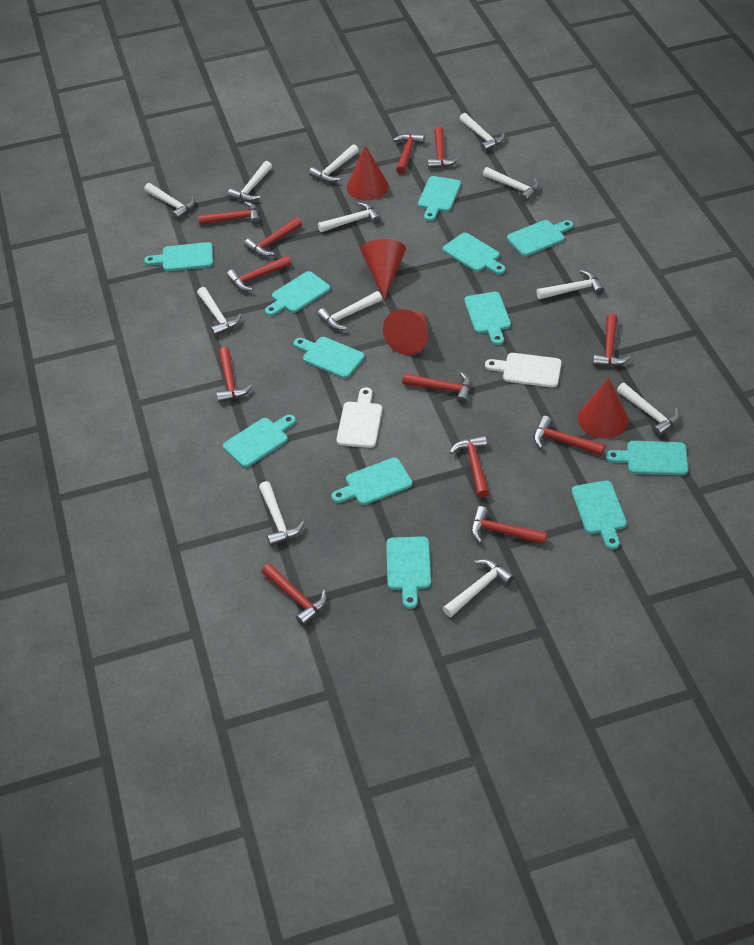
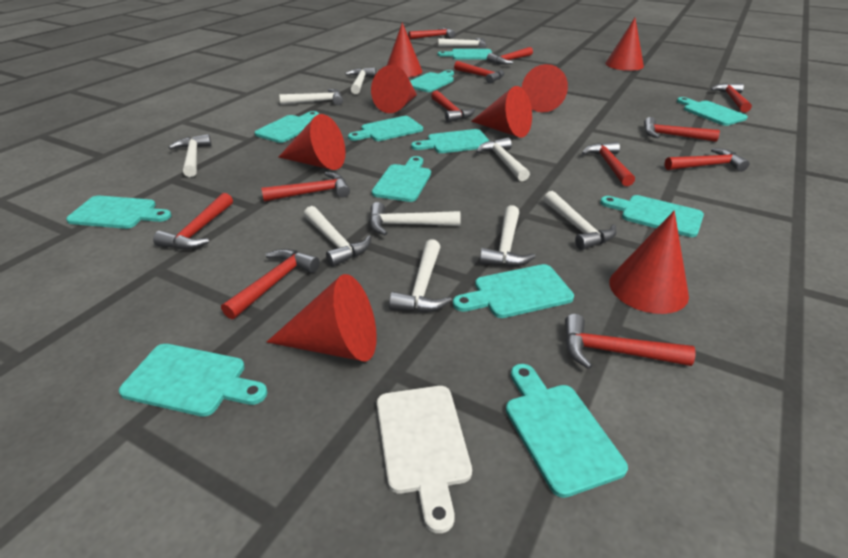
red cone: 4 -> 8
white cutting board: 2 -> 1
white hammer: 12 -> 10

